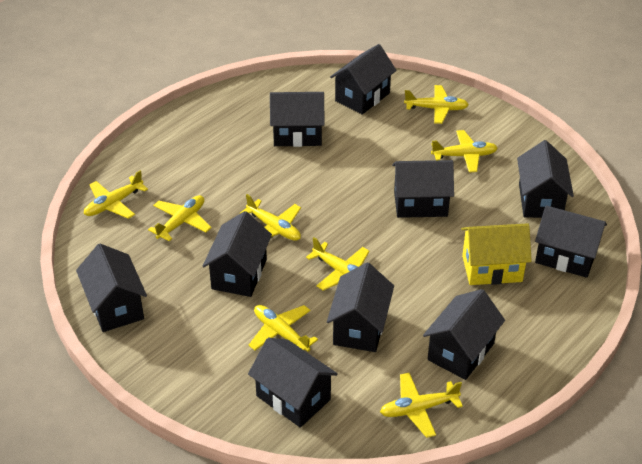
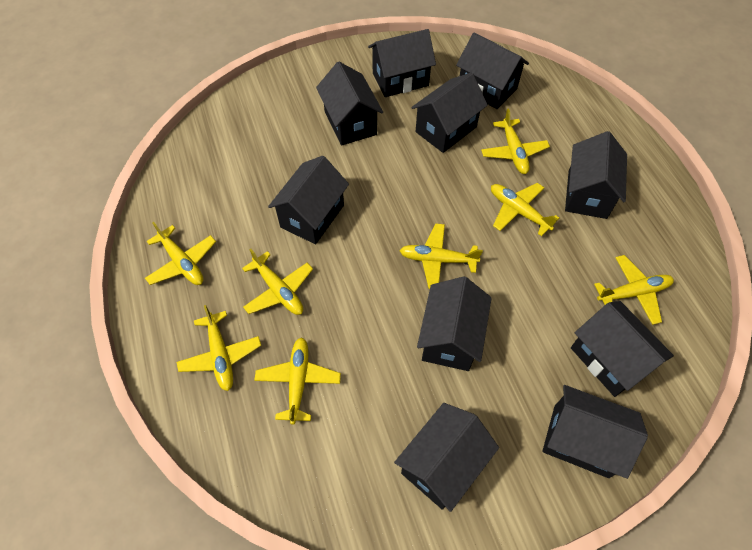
yellow house: 1 -> 0

